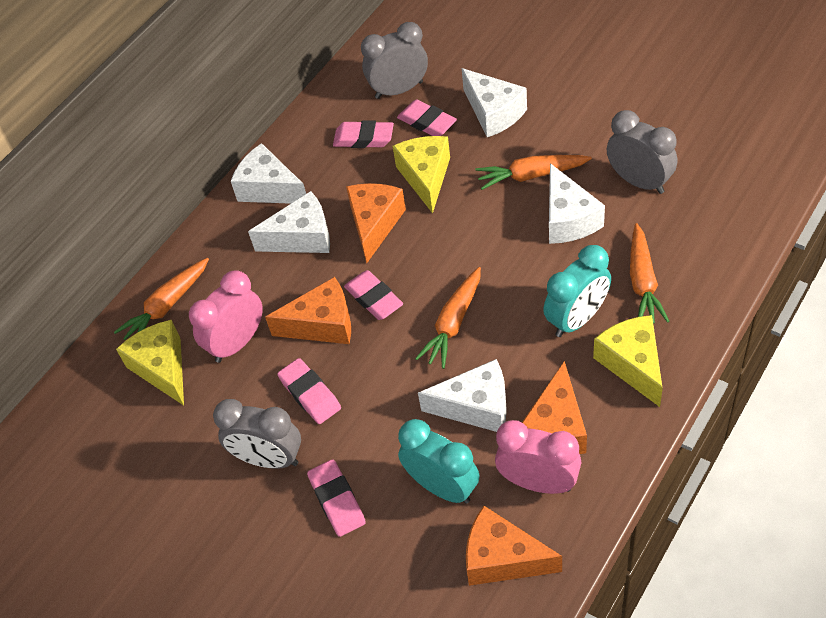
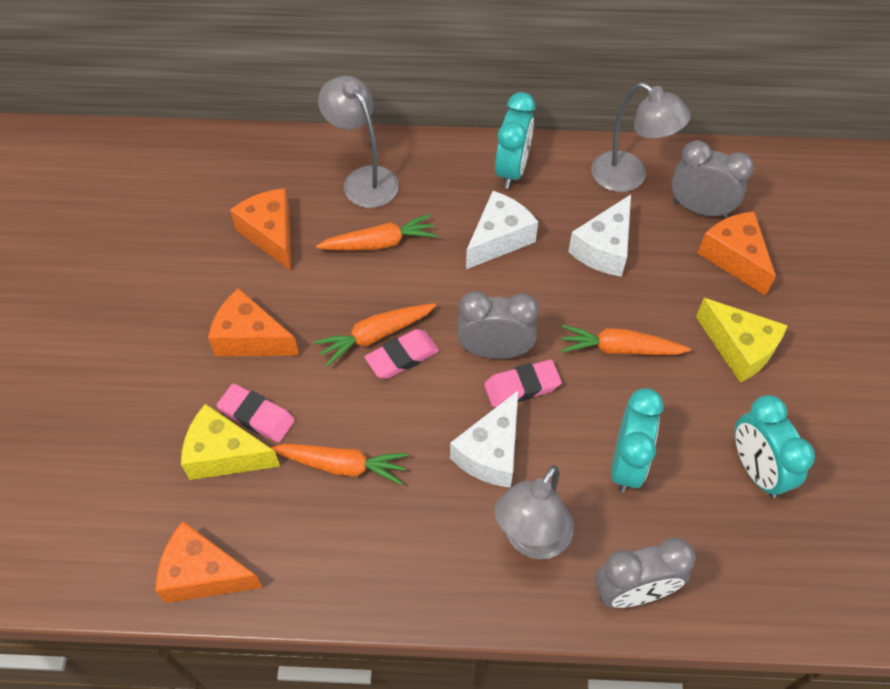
grey lamp: 0 -> 3
pink clock: 2 -> 0
pink eraser: 5 -> 3
turquoise clock: 2 -> 3
white cheese: 5 -> 3
yellow cheese: 3 -> 2

